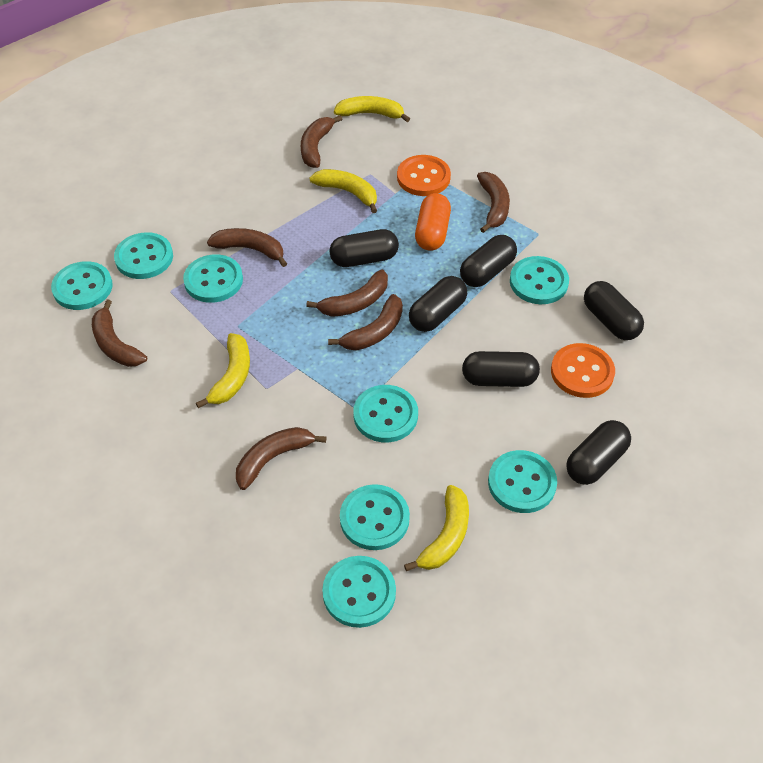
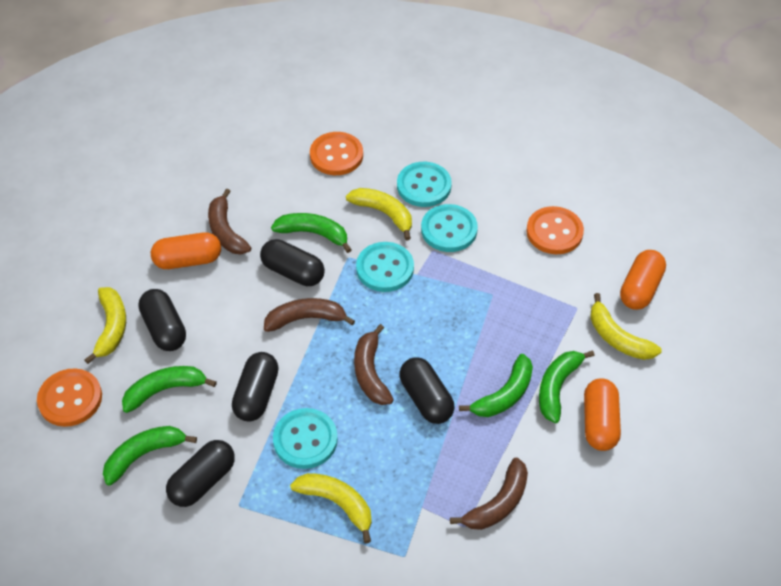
black capsule: 6 -> 5
brown banana: 7 -> 4
green banana: 0 -> 5
orange button: 2 -> 3
orange capsule: 1 -> 3
turquoise button: 8 -> 4

